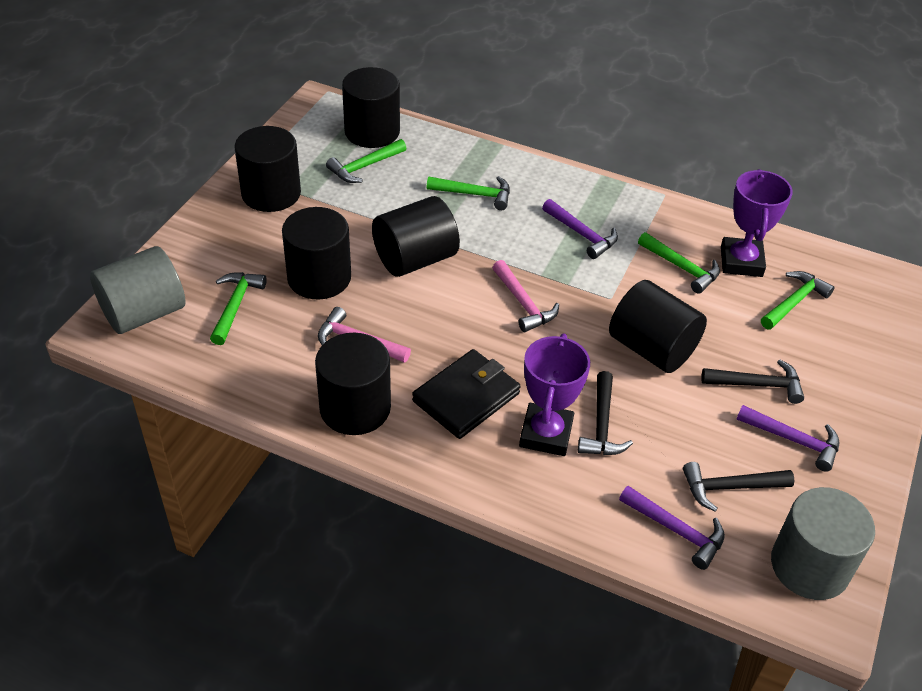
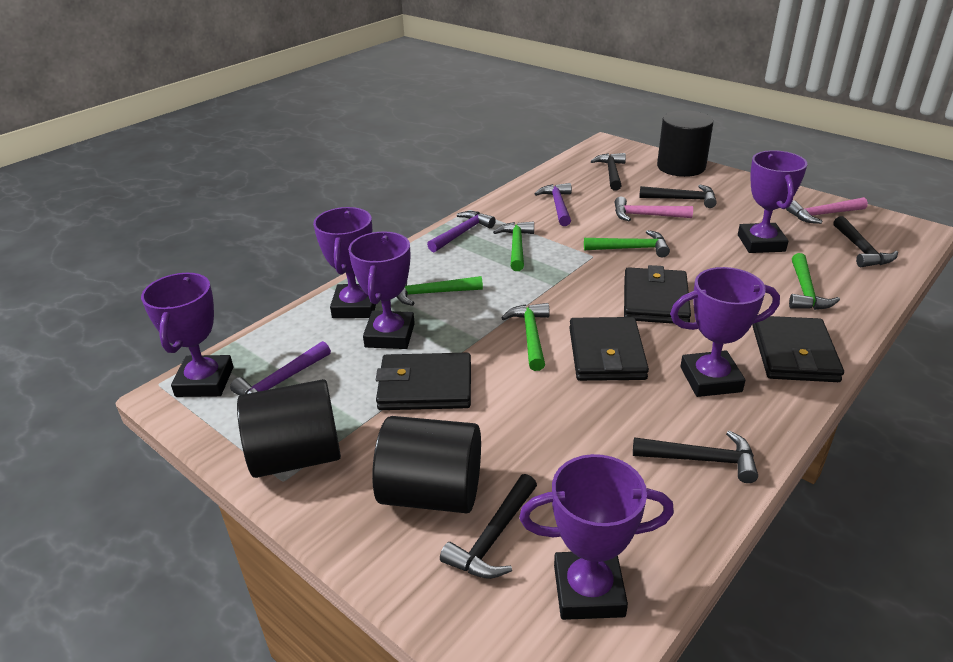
black cylinder: 6 -> 3
black hammer: 3 -> 5
black wallet: 1 -> 4
grey cylinder: 2 -> 0
purple trophy: 2 -> 6

